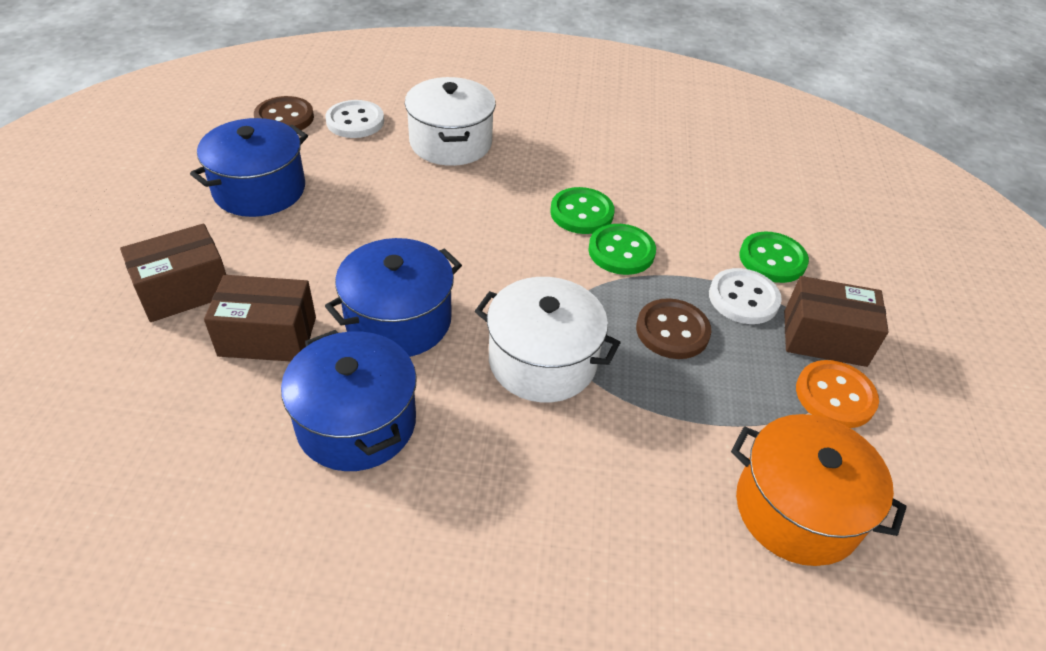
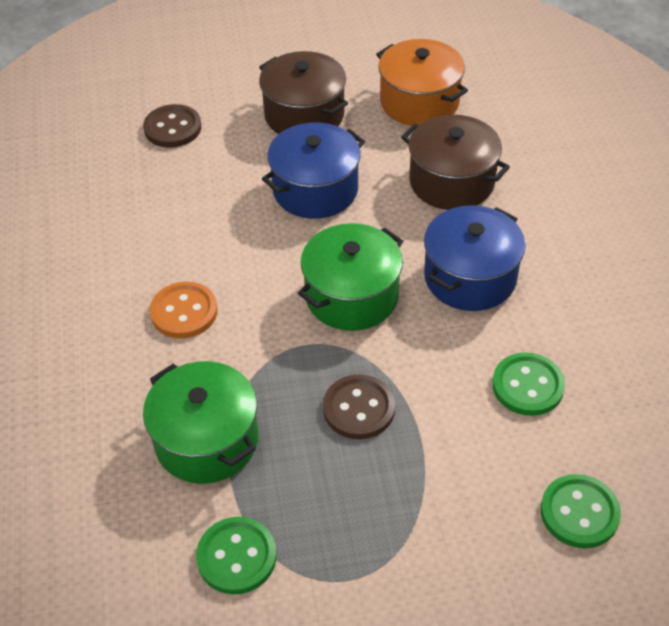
blue pot: 3 -> 2
brown box: 3 -> 0
brown pot: 0 -> 2
green pot: 0 -> 2
white button: 2 -> 0
white pot: 2 -> 0

